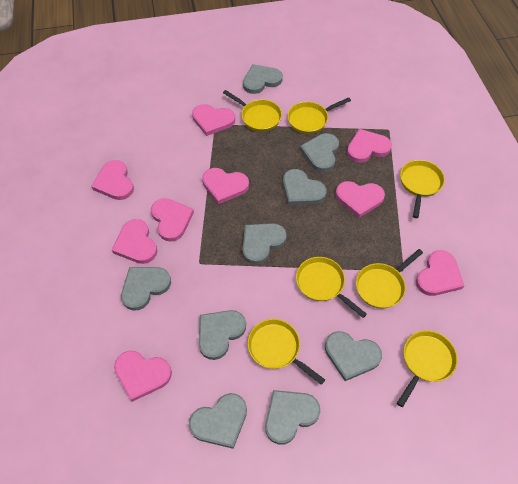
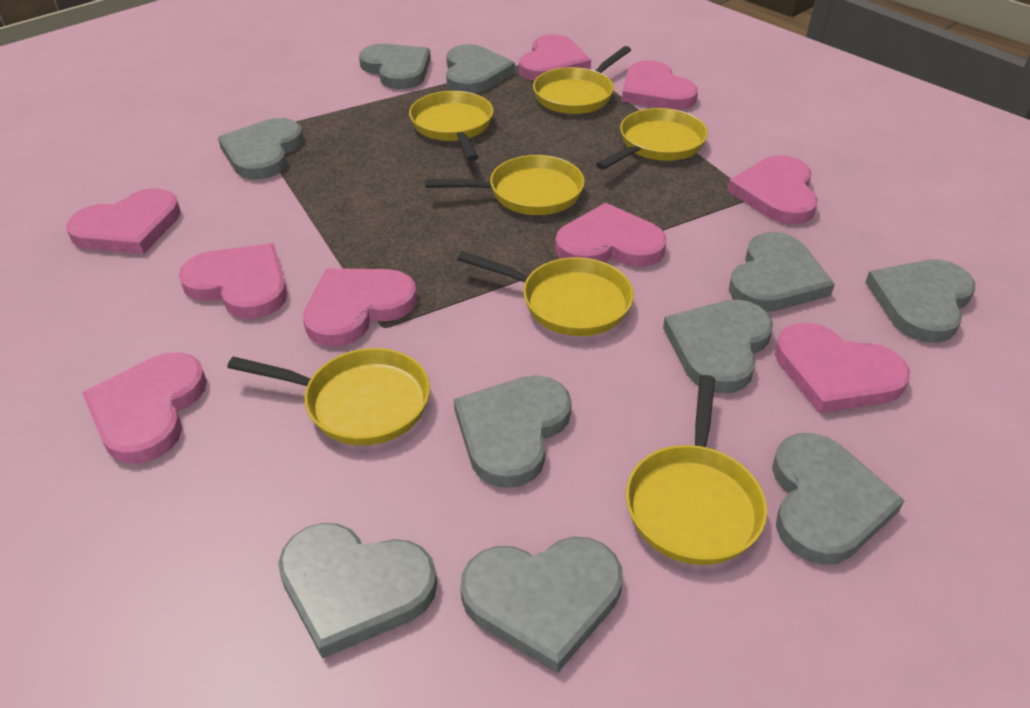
grey heart: 9 -> 10

